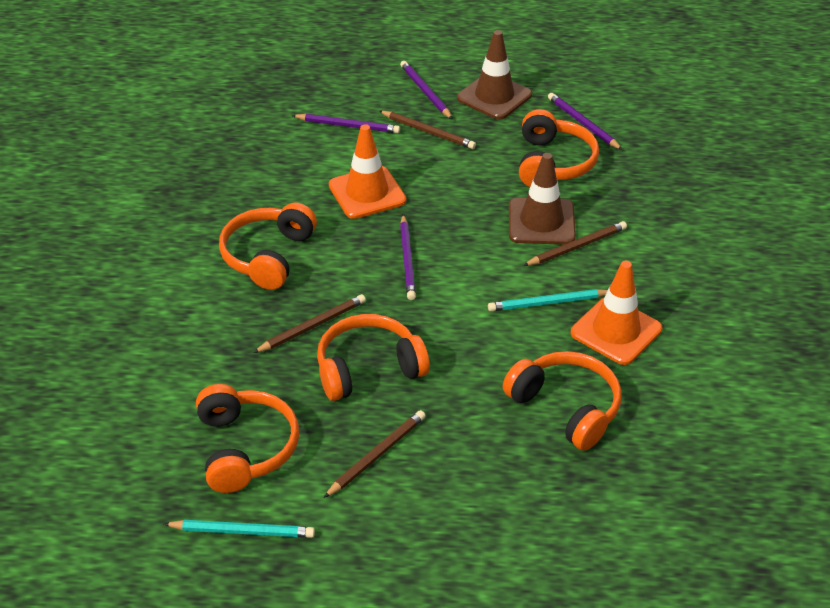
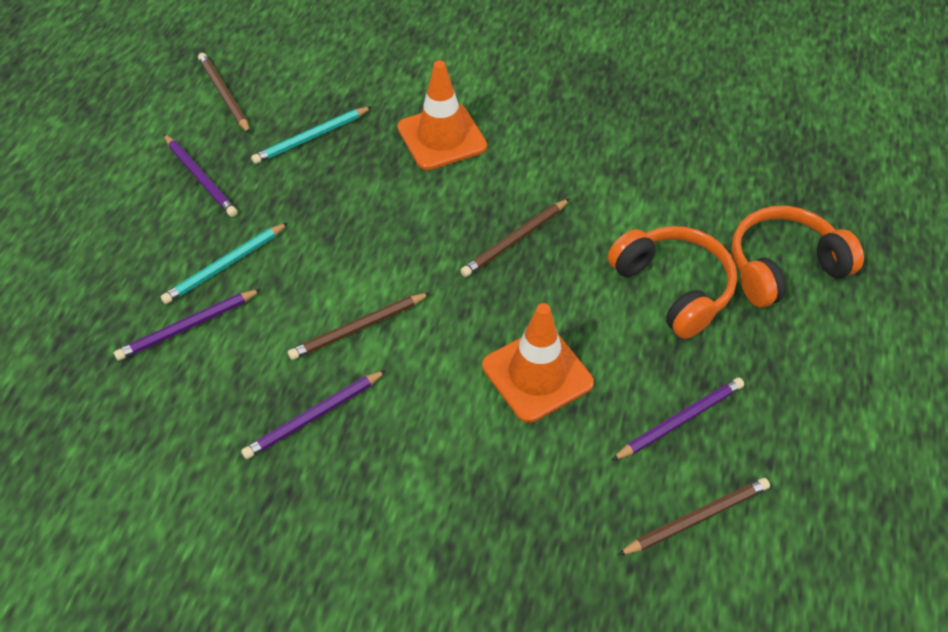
brown traffic cone: 2 -> 0
orange headphones: 5 -> 2

